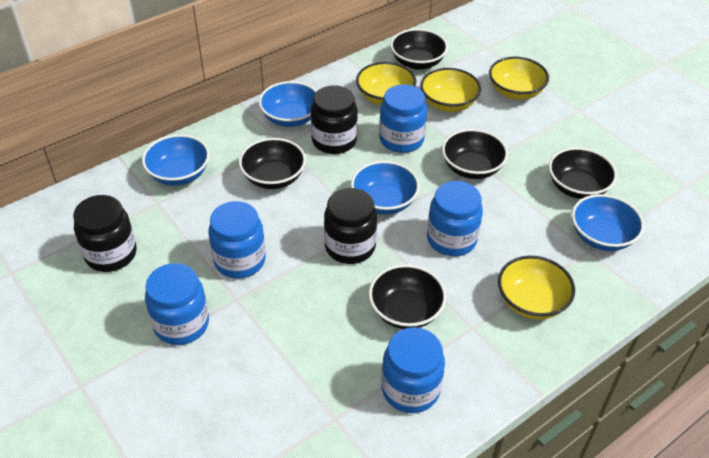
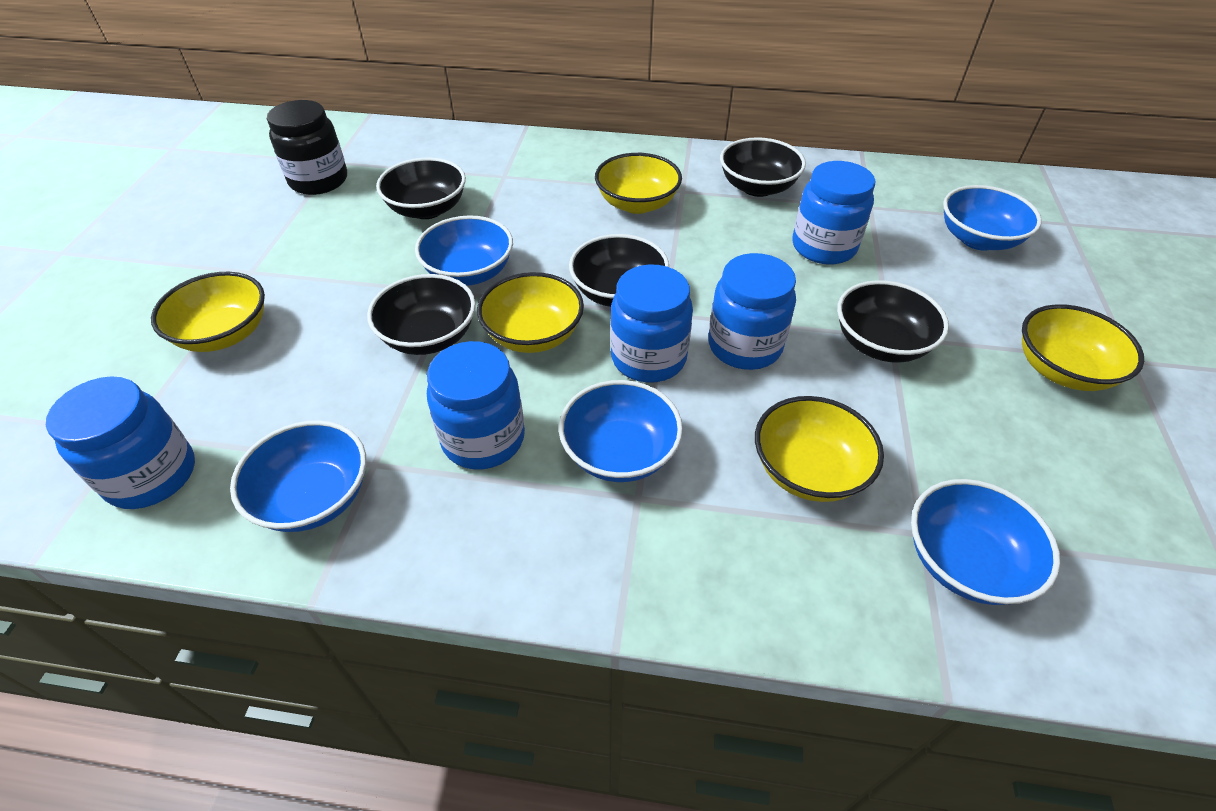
black jar: 3 -> 1
blue bowl: 4 -> 5
yellow bowl: 4 -> 5

